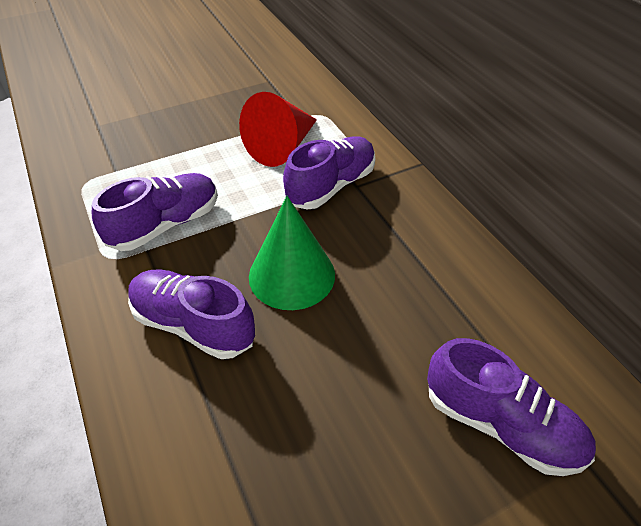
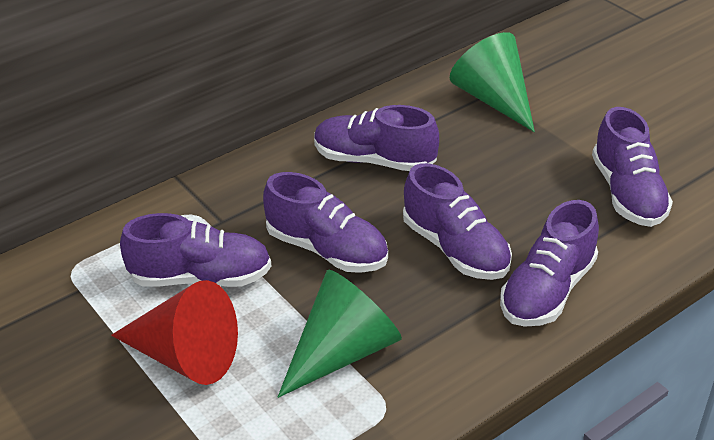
green cone: 1 -> 2
purple shoe: 4 -> 6

